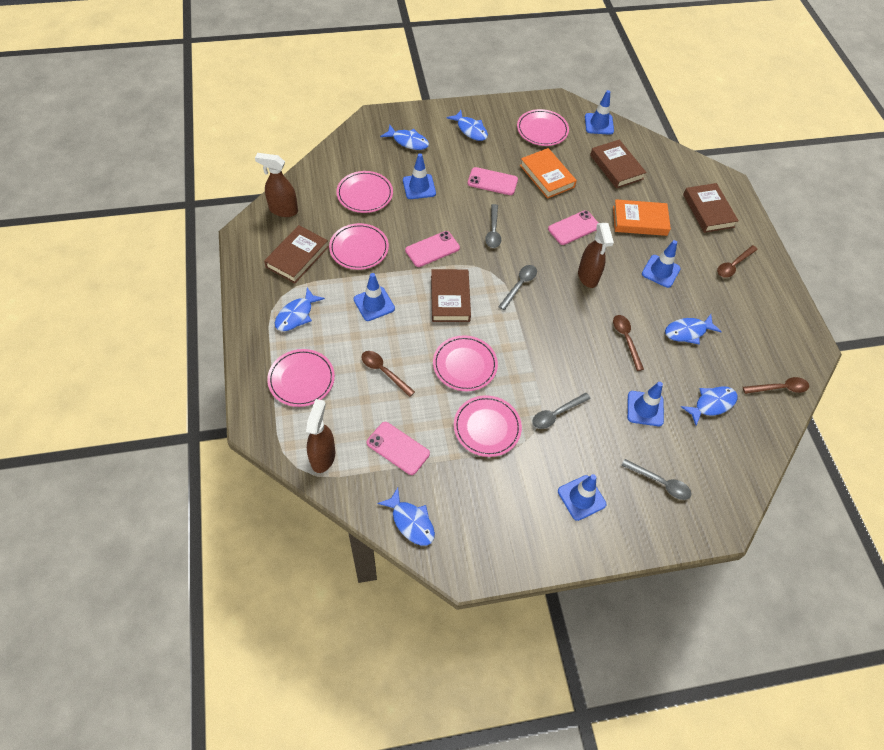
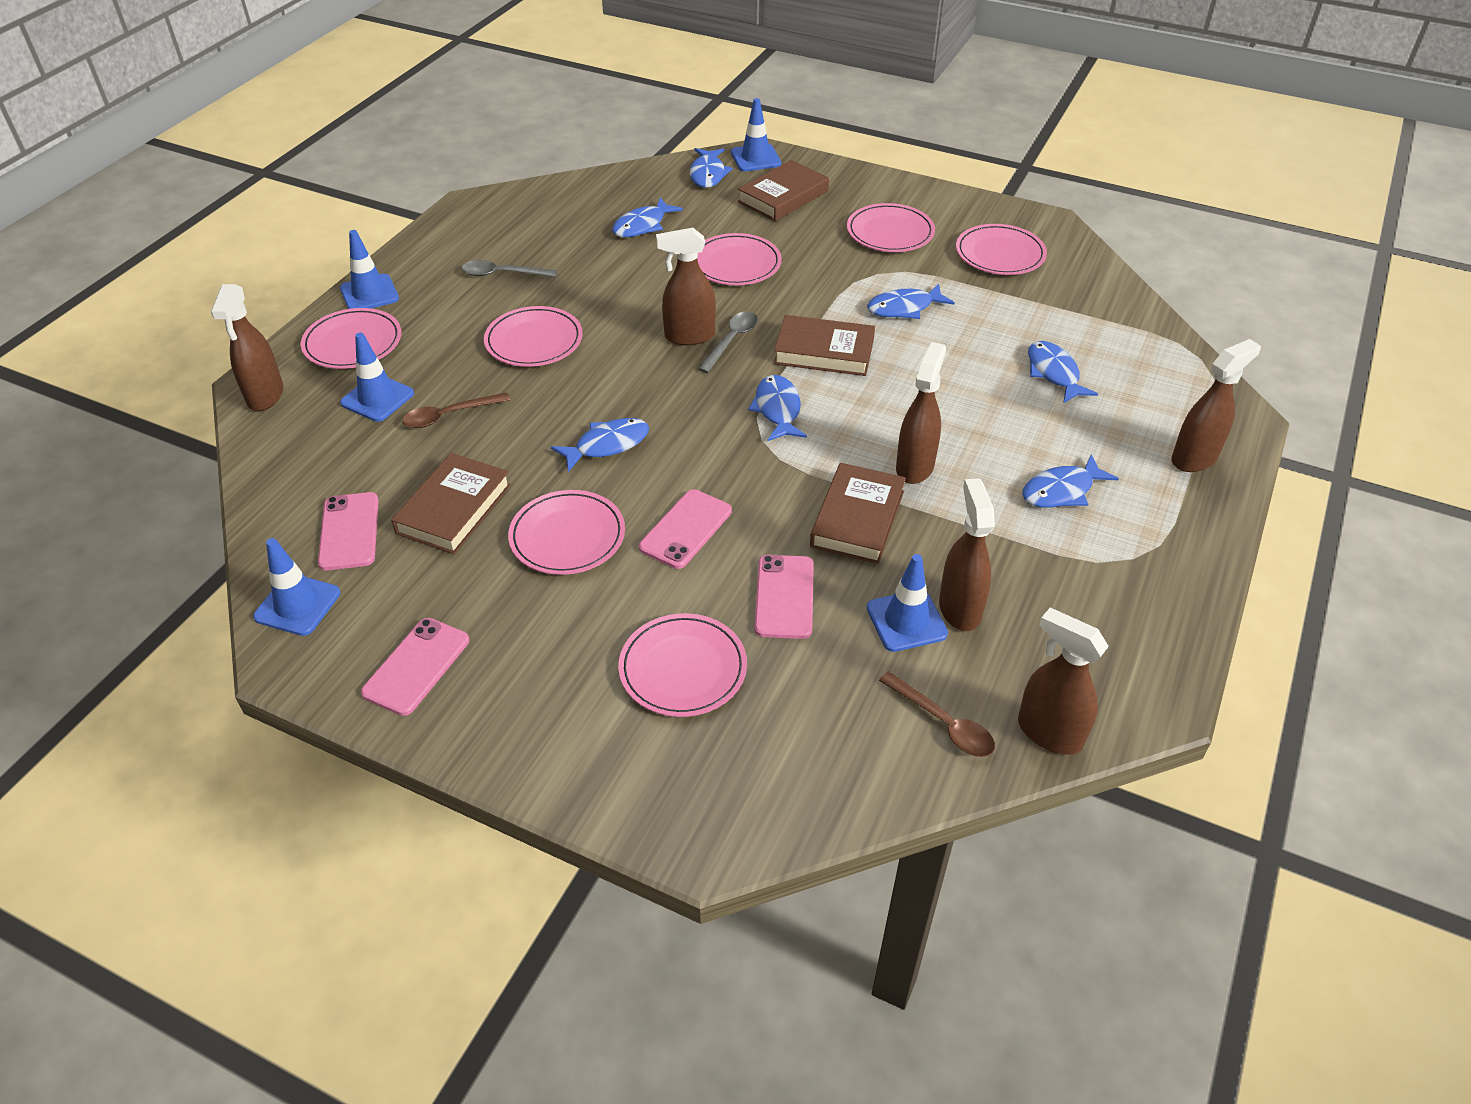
blue fish: 6 -> 7
blue traffic cone: 6 -> 5
brown spoon: 4 -> 2
brown spray bottle: 3 -> 6
grey spoon: 4 -> 2
orange book: 2 -> 0
pink plate: 6 -> 7

